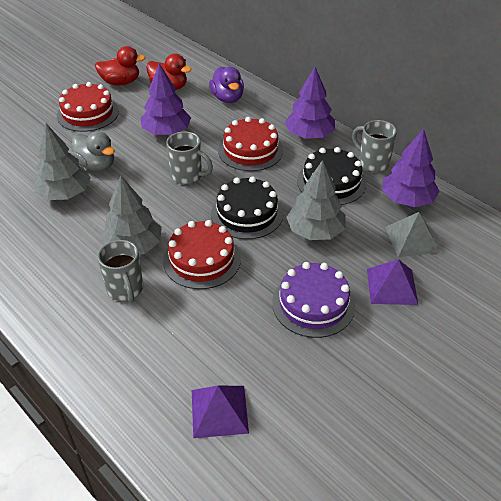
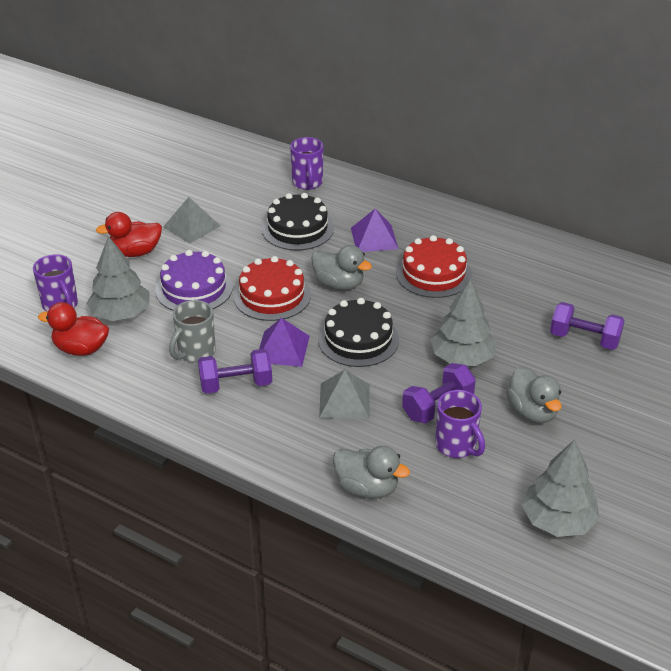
grey duck: 1 -> 3
grey mug: 3 -> 1
grey pyramid: 1 -> 2
purple duck: 1 -> 0
purple dumbbell: 0 -> 3
purple mug: 0 -> 3
purple tree: 3 -> 0
red cake: 3 -> 2

